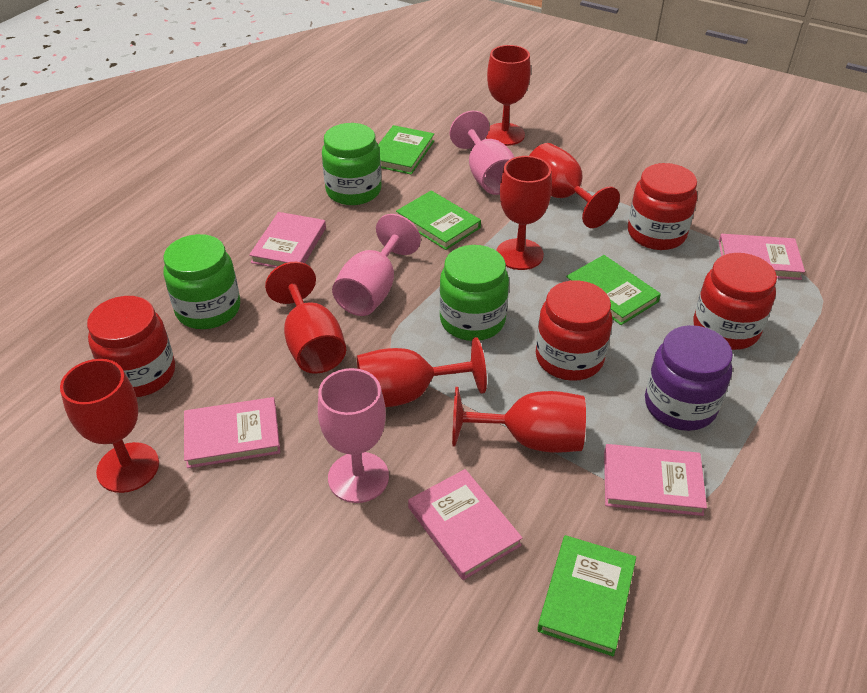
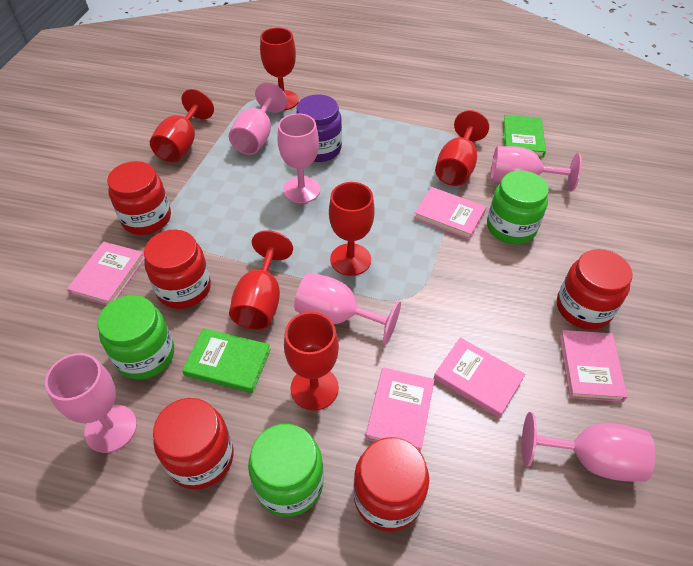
green book: 4 -> 2
pink goblet: 3 -> 6
red goblet: 7 -> 6
red jar: 4 -> 5

